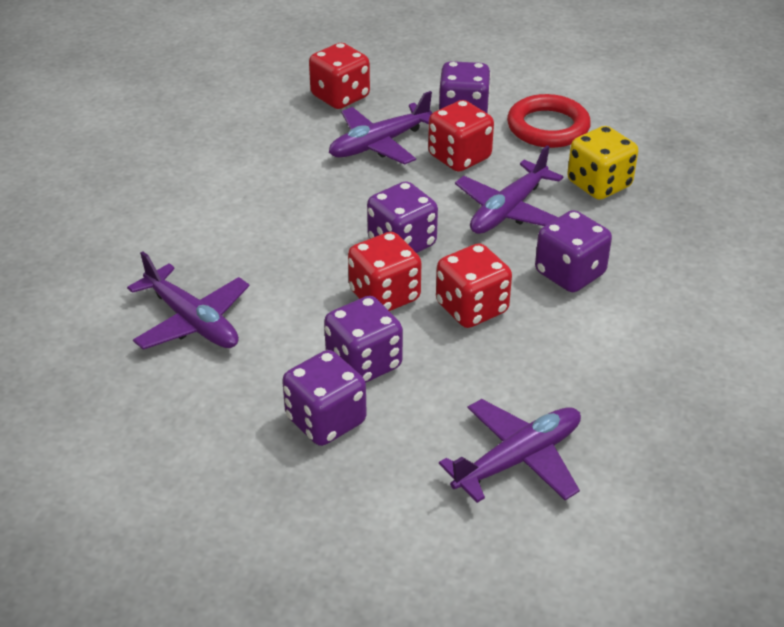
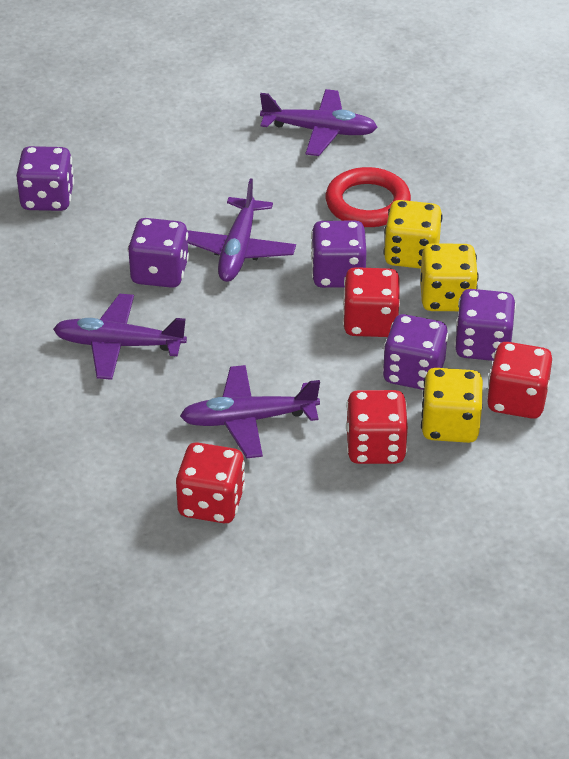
yellow dice: 1 -> 3

